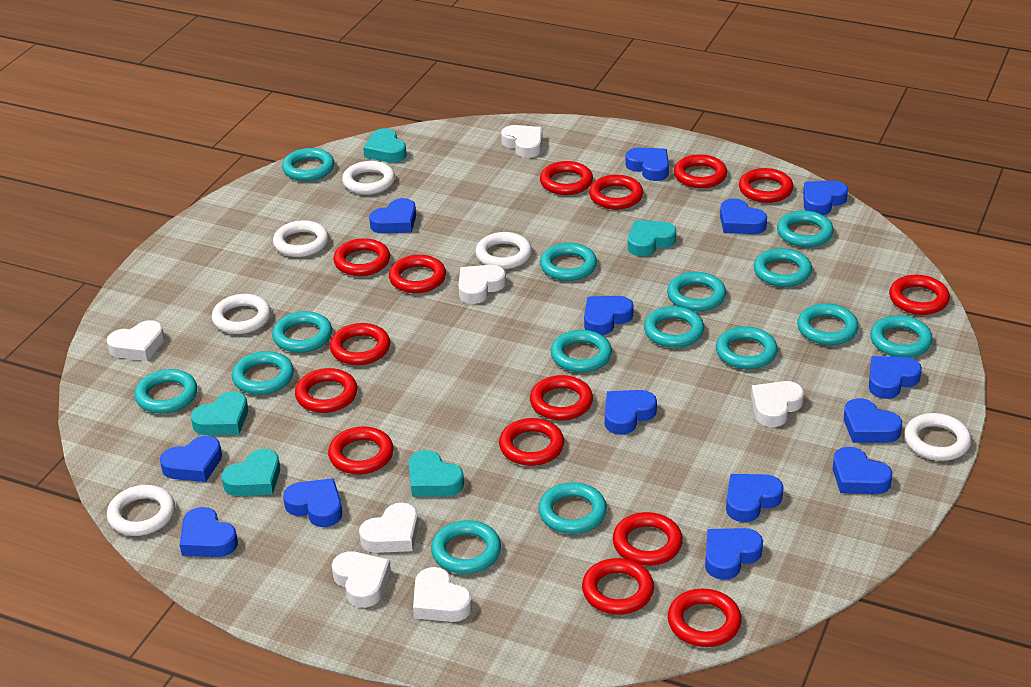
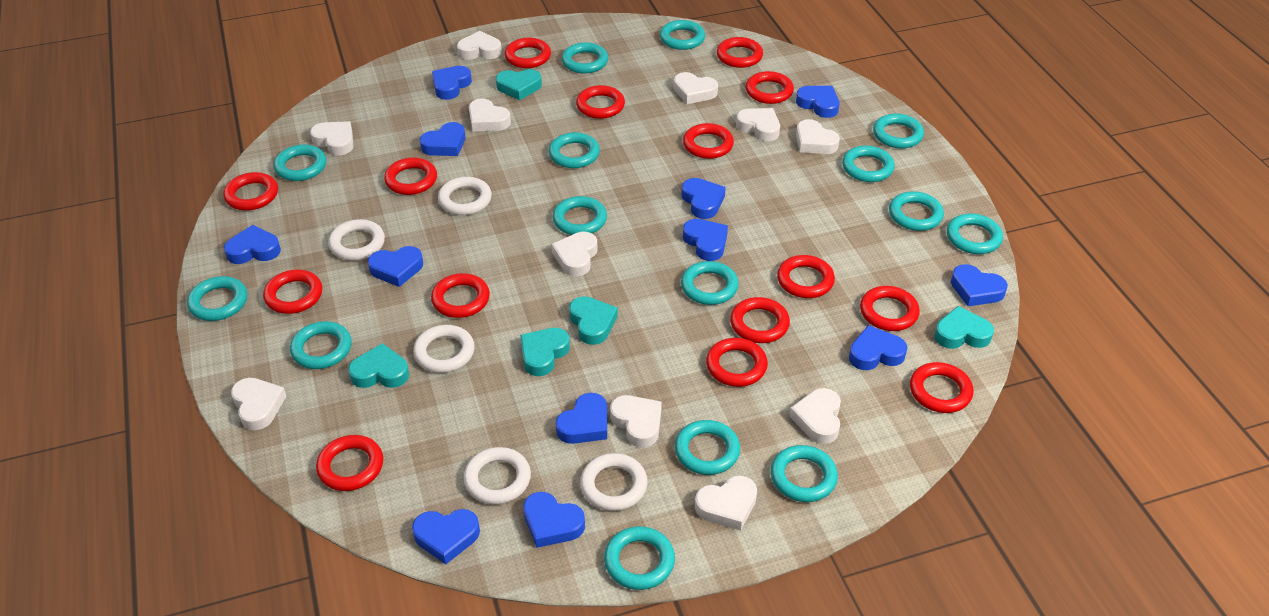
blue heart: 14 -> 12
white heart: 7 -> 11
white ring: 6 -> 5

